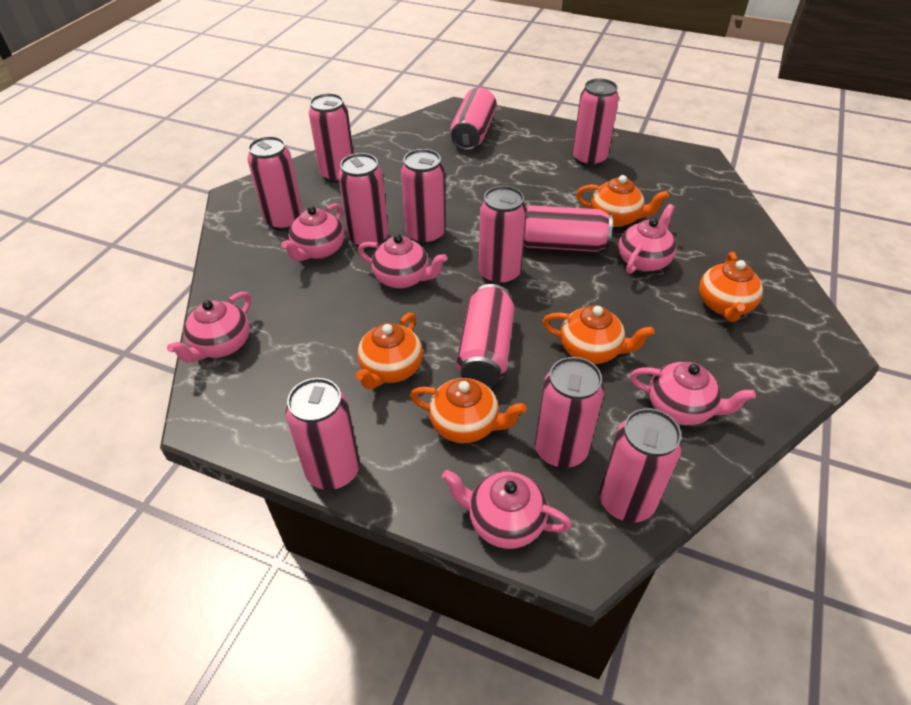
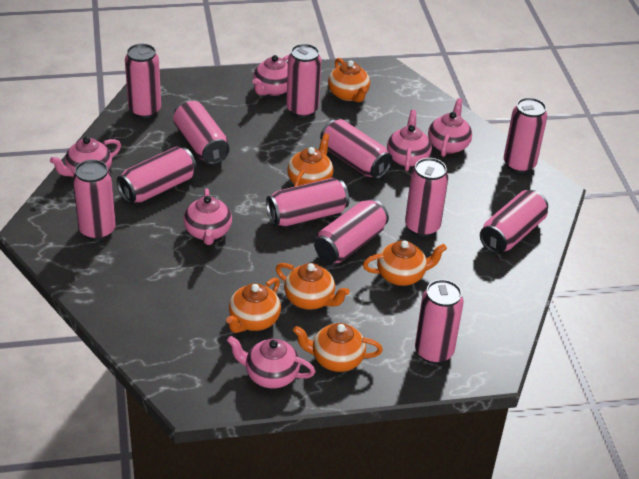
orange teapot: 5 -> 6

